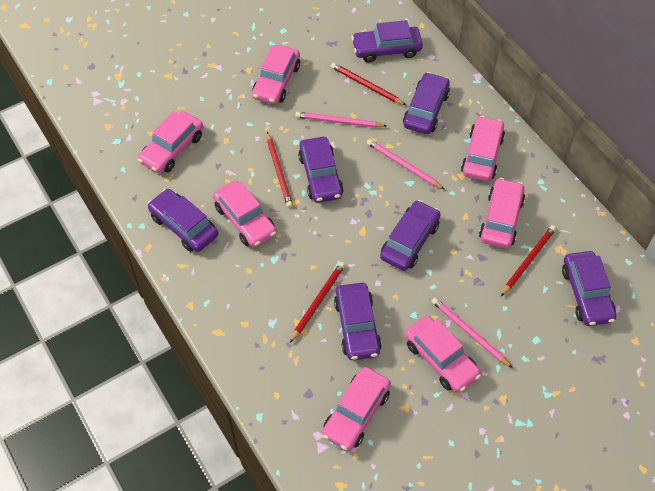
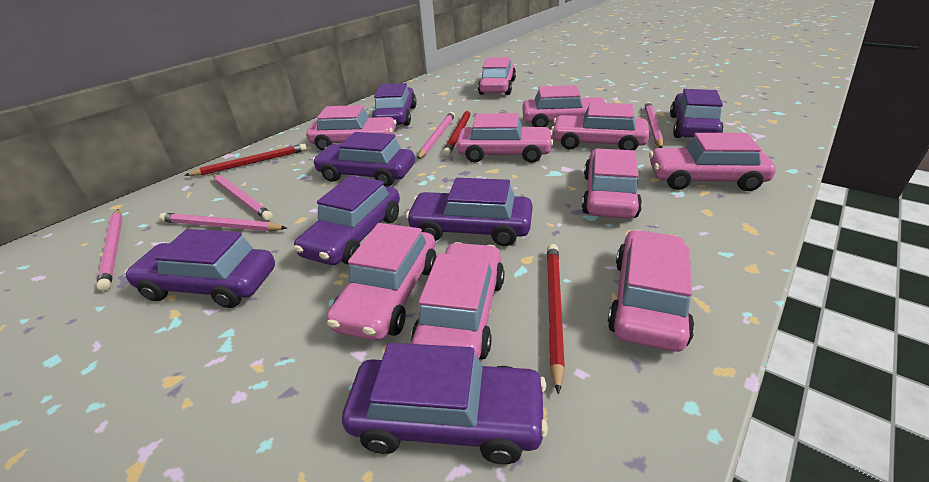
pink car: 7 -> 10
pink pencil: 3 -> 5
red pencil: 4 -> 3

